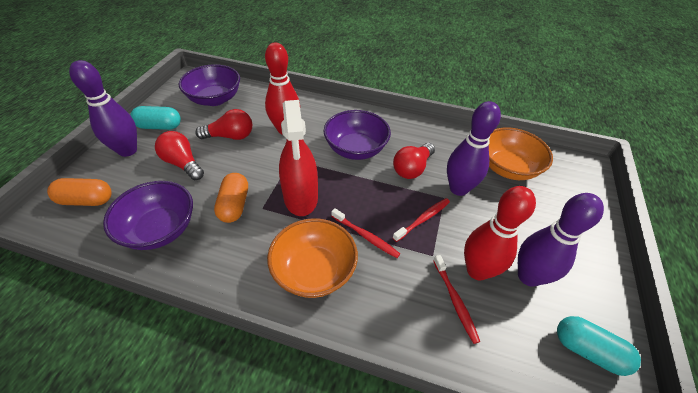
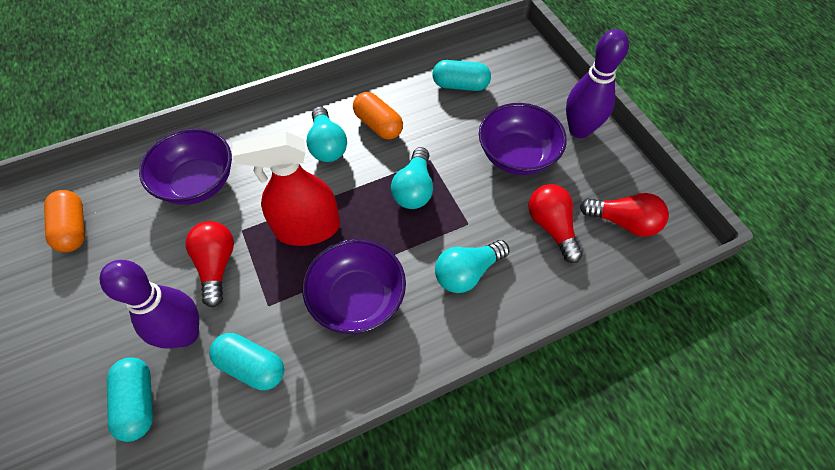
orange bowl: 2 -> 0
purple bowling pin: 3 -> 2
red bowling pin: 2 -> 0
red toothbrush: 3 -> 0
turquoise capsule: 2 -> 3
turquoise light bulb: 0 -> 3

